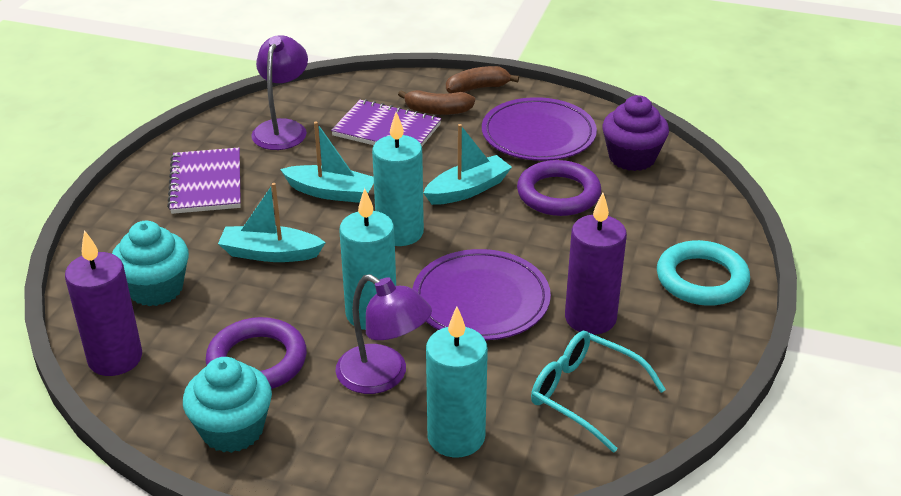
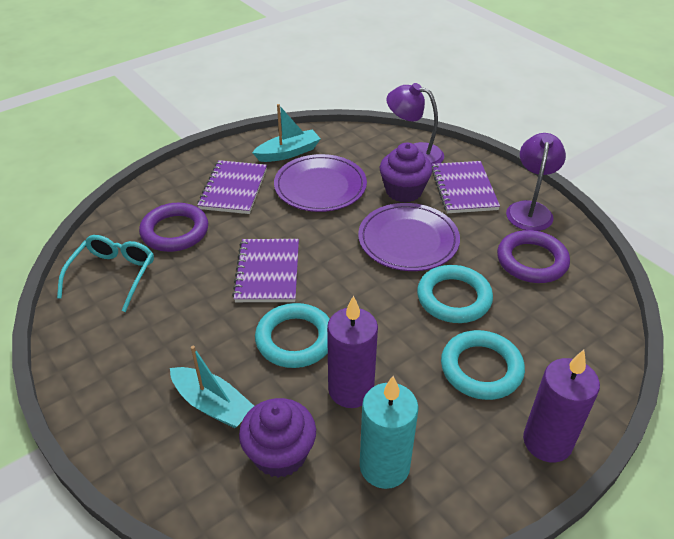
brown banana: 2 -> 0
purple cupcake: 1 -> 2
purple notebook: 2 -> 3
turquoise boat: 3 -> 2
turquoise candle: 3 -> 1
turquoise cupcake: 2 -> 0
turquoise ring: 1 -> 3

